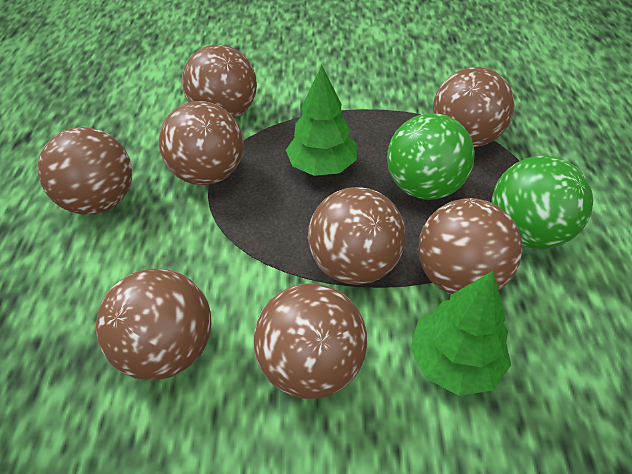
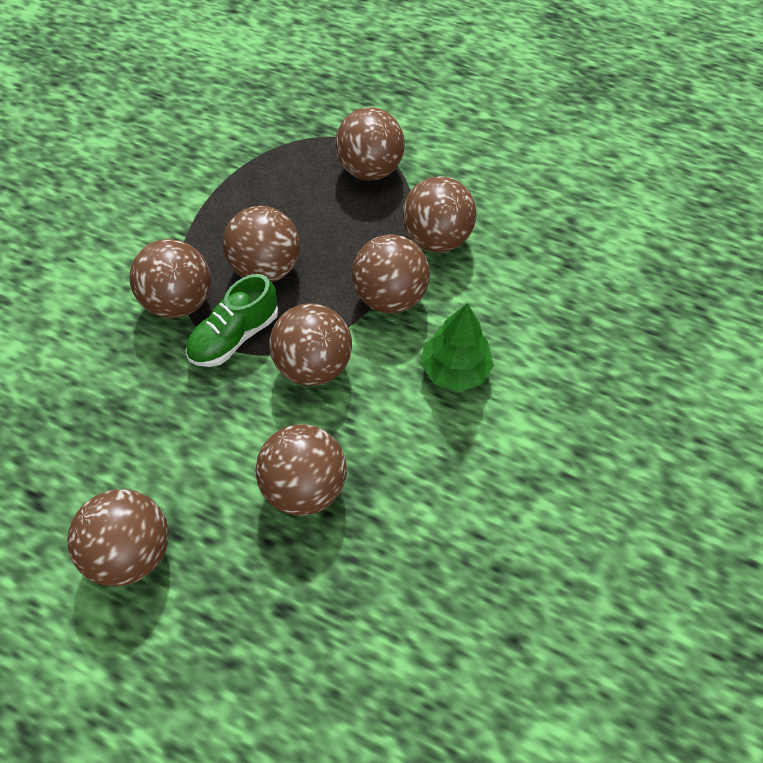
green ball: 2 -> 0
green shoe: 0 -> 1
green tree: 2 -> 1

